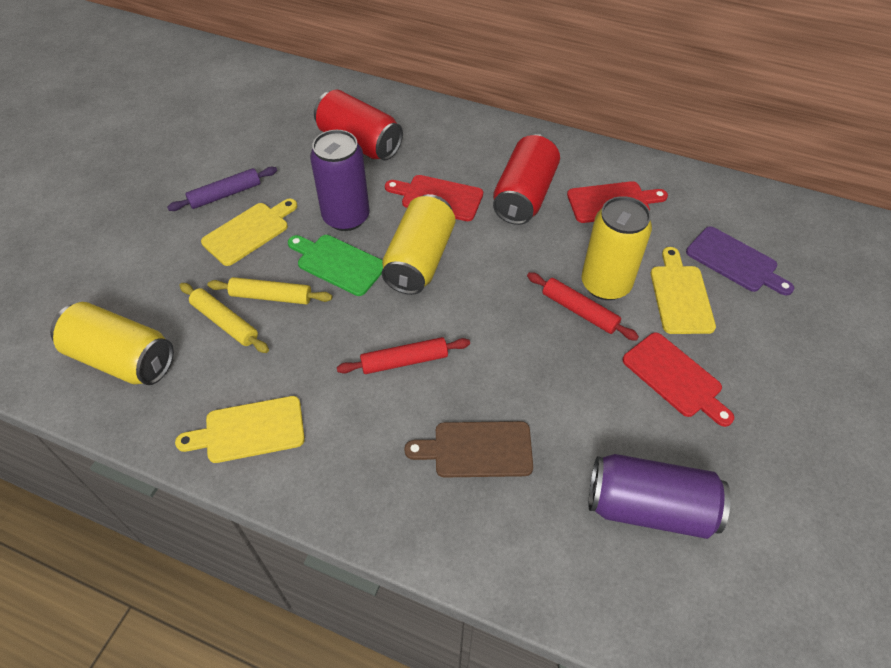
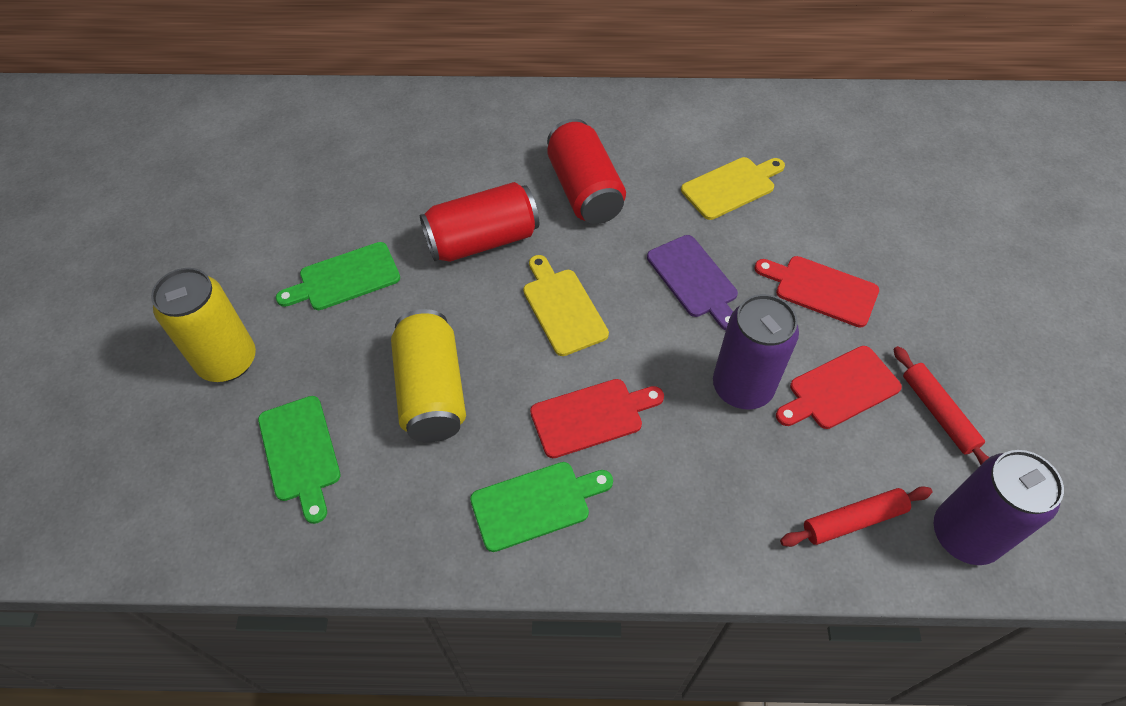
brown cutting board: 1 -> 0
green cutting board: 1 -> 3
purple rolling pin: 1 -> 0
yellow can: 3 -> 2
yellow cutting board: 3 -> 2
yellow rolling pin: 2 -> 0

